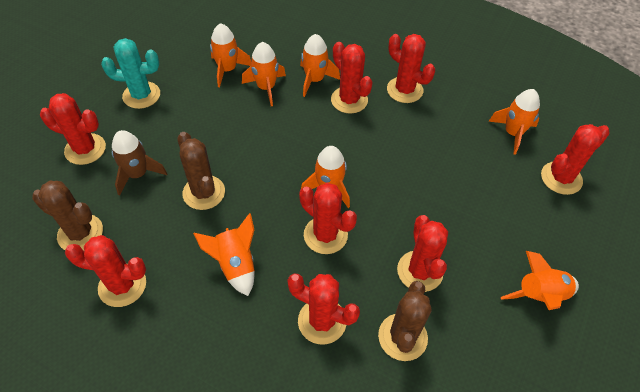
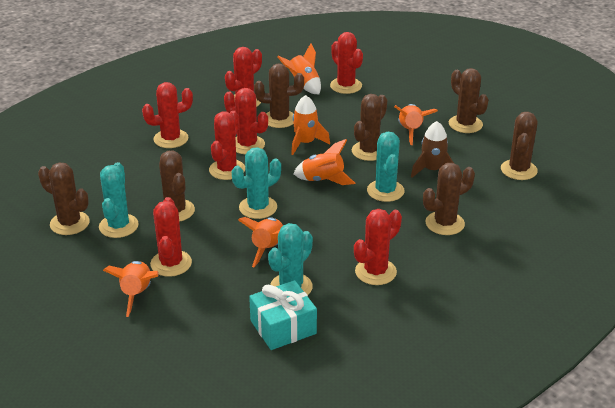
brown cactus: 3 -> 7
orange rocket: 7 -> 6
red cactus: 8 -> 7
turquoise cactus: 1 -> 4
turquoise gift: 0 -> 1

